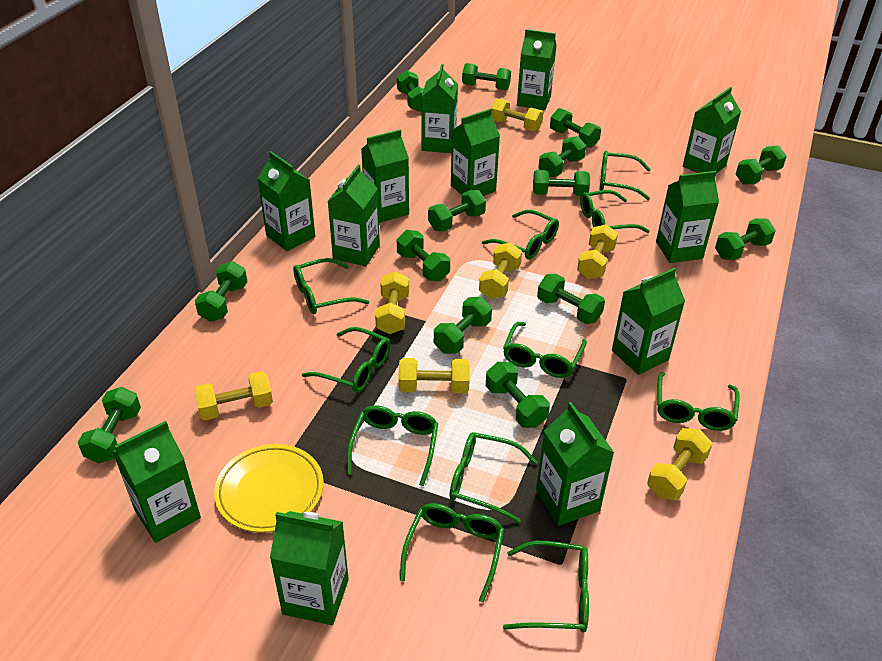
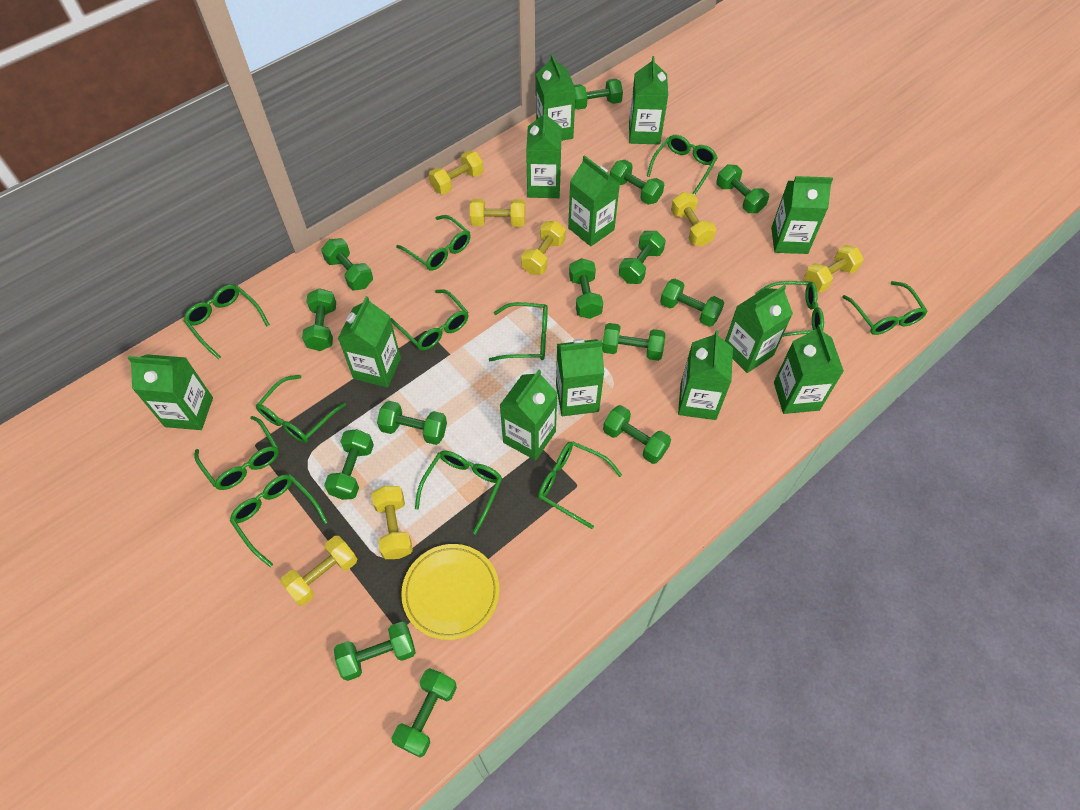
green glasses: 11 -> 12

